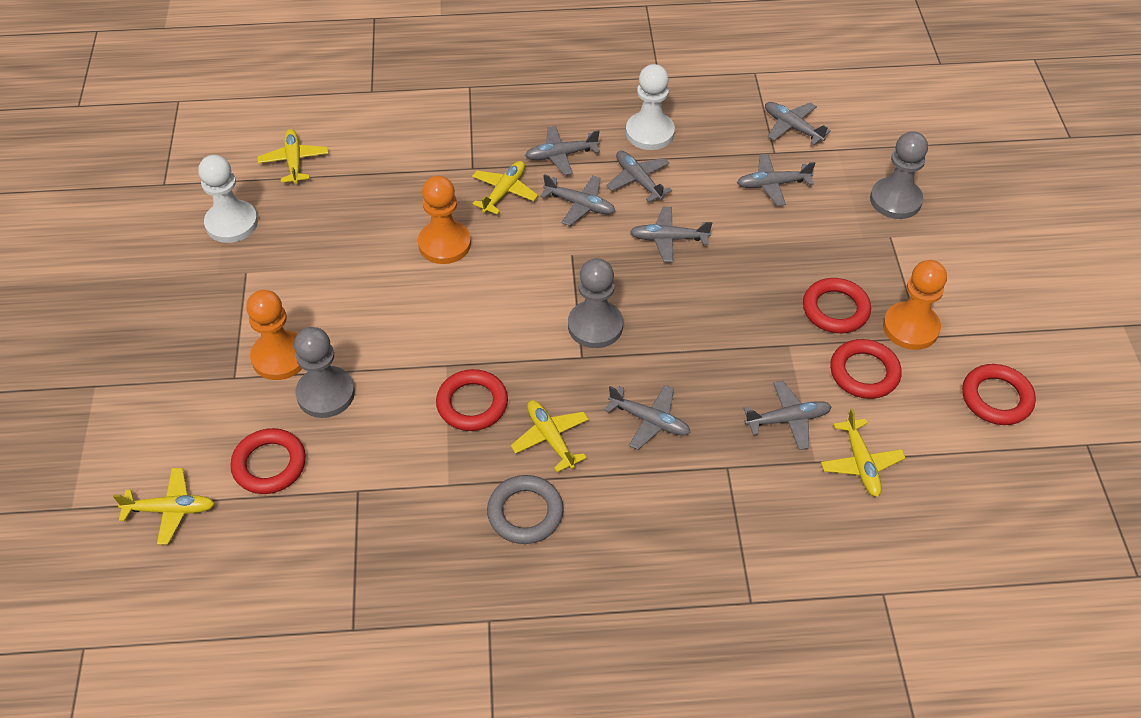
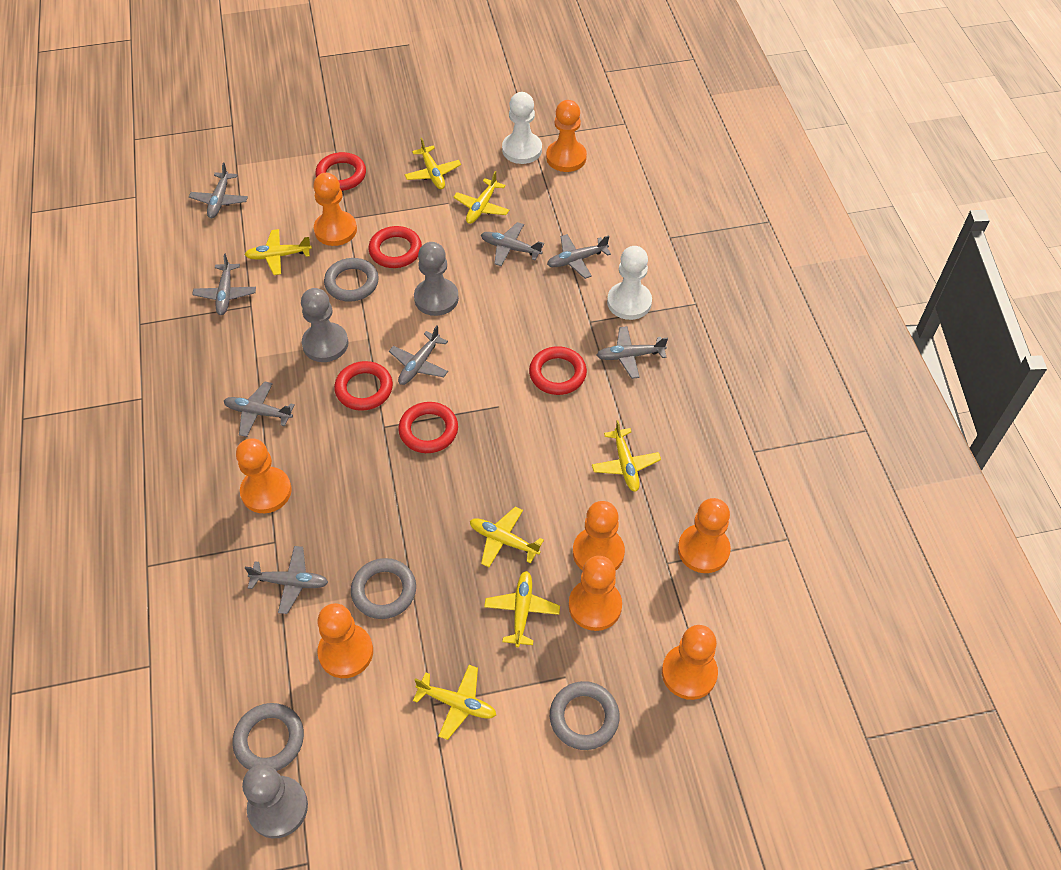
grey ring: 1 -> 4
orange pawn: 3 -> 8
yellow plane: 5 -> 7

